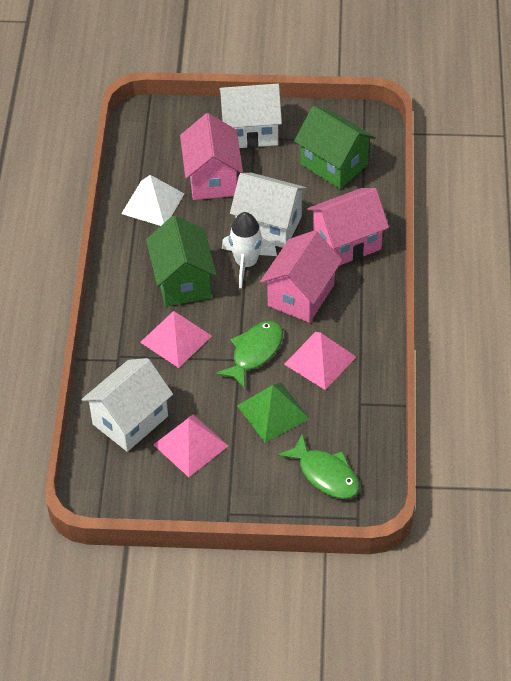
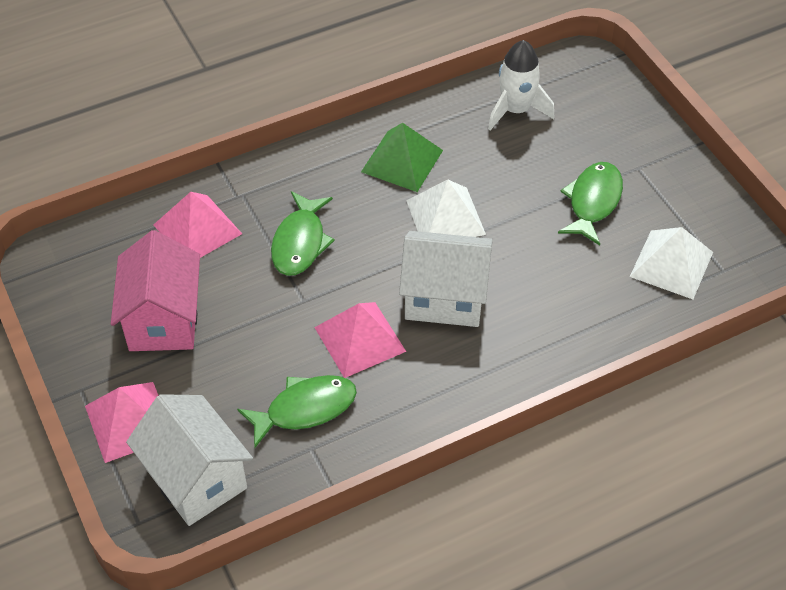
green fish: 2 -> 3
green house: 2 -> 0
pink house: 3 -> 1
white house: 3 -> 2
white pyramid: 1 -> 2

